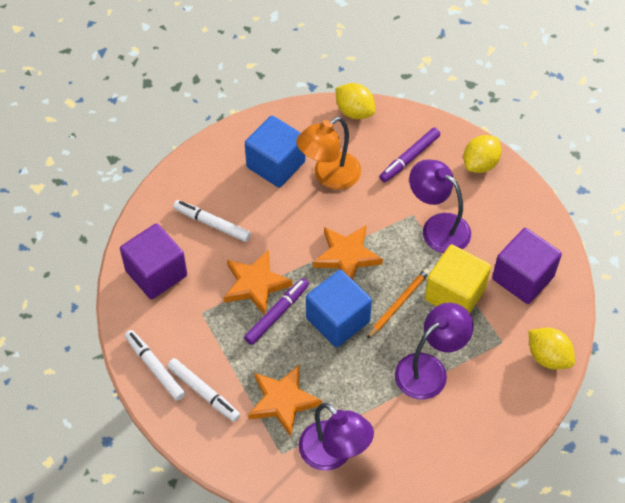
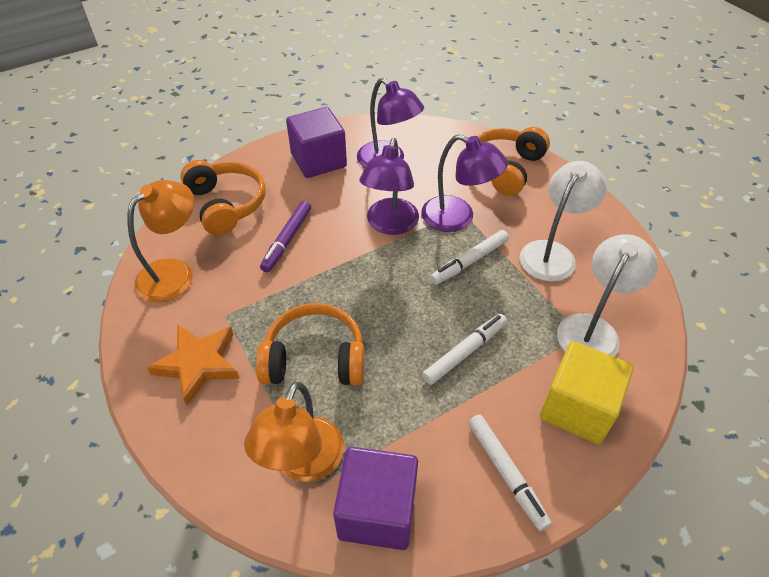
blue cube: 2 -> 0
orange headphones: 0 -> 3
orange lamp: 1 -> 2
orange pencil: 1 -> 0
orange star: 3 -> 1
purple marker: 2 -> 1
white lamp: 0 -> 2
yellow lemon: 3 -> 0

